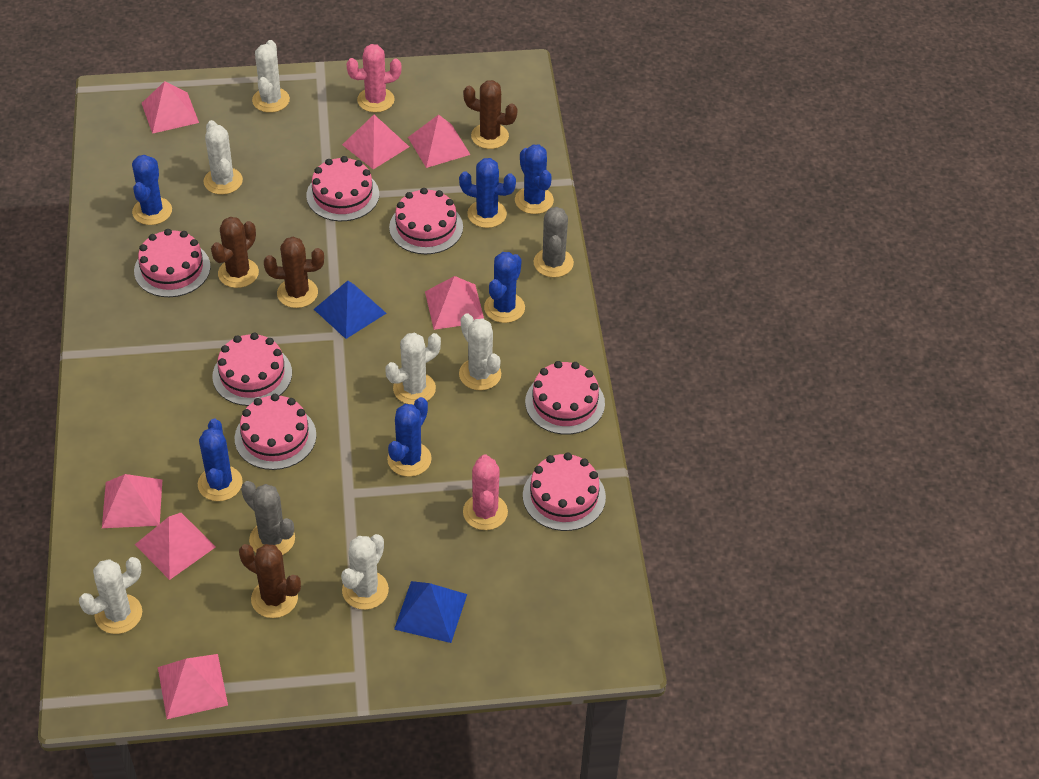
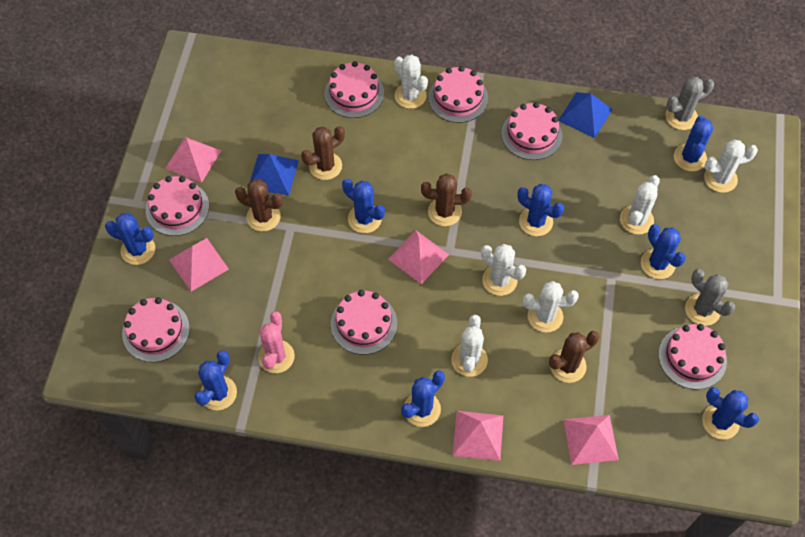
blue cactus: 6 -> 8
pink cactus: 2 -> 1
pink pyramid: 7 -> 5

